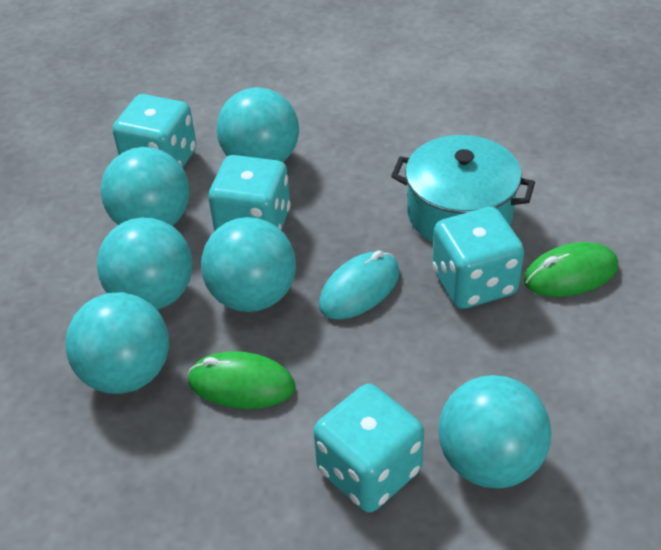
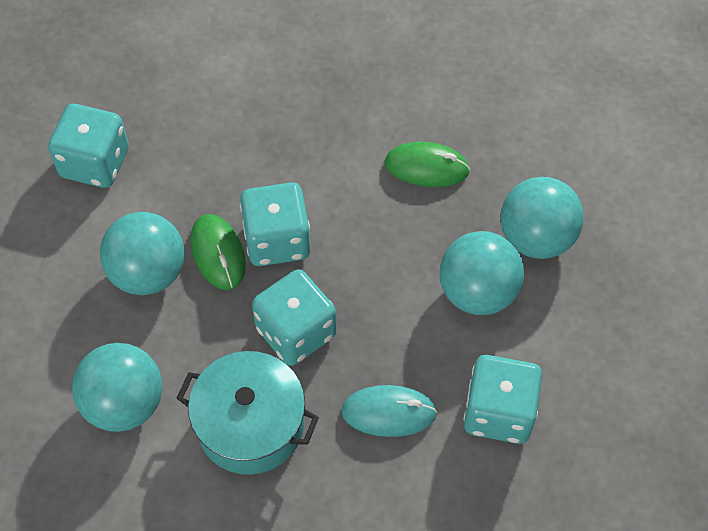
turquoise ball: 6 -> 4

